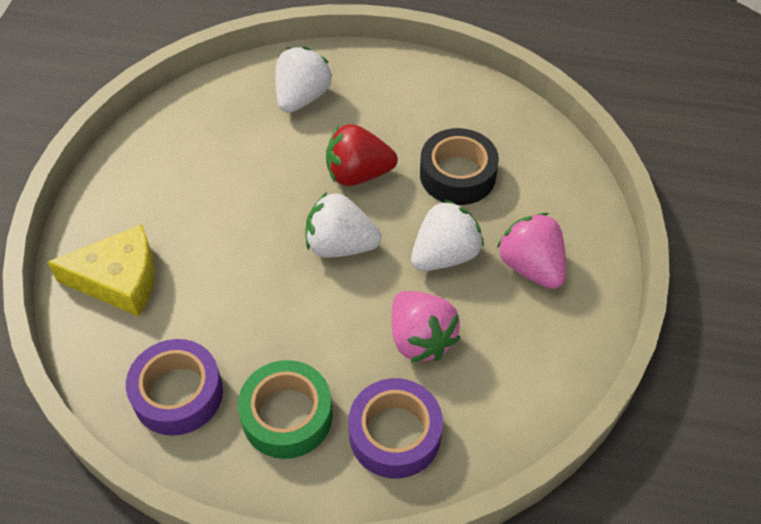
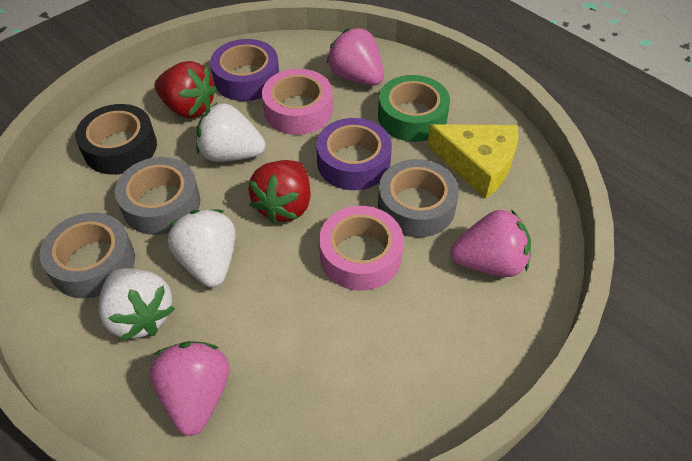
grey tape: 0 -> 3
pink strawberry: 2 -> 3
pink tape: 0 -> 2
red strawberry: 1 -> 2

